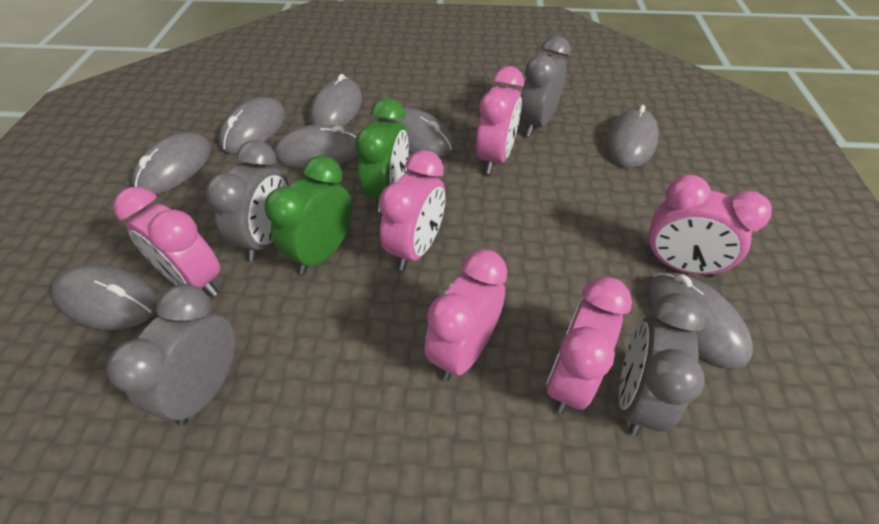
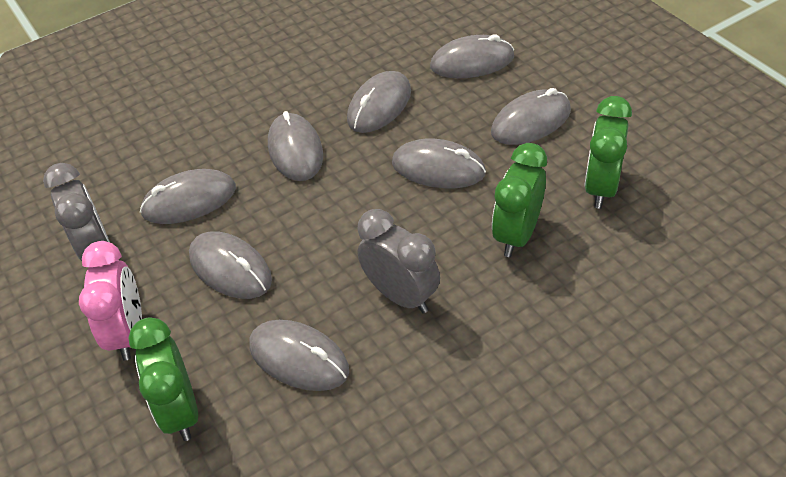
green clock: 2 -> 3
grey clock: 4 -> 2
pink clock: 6 -> 1

